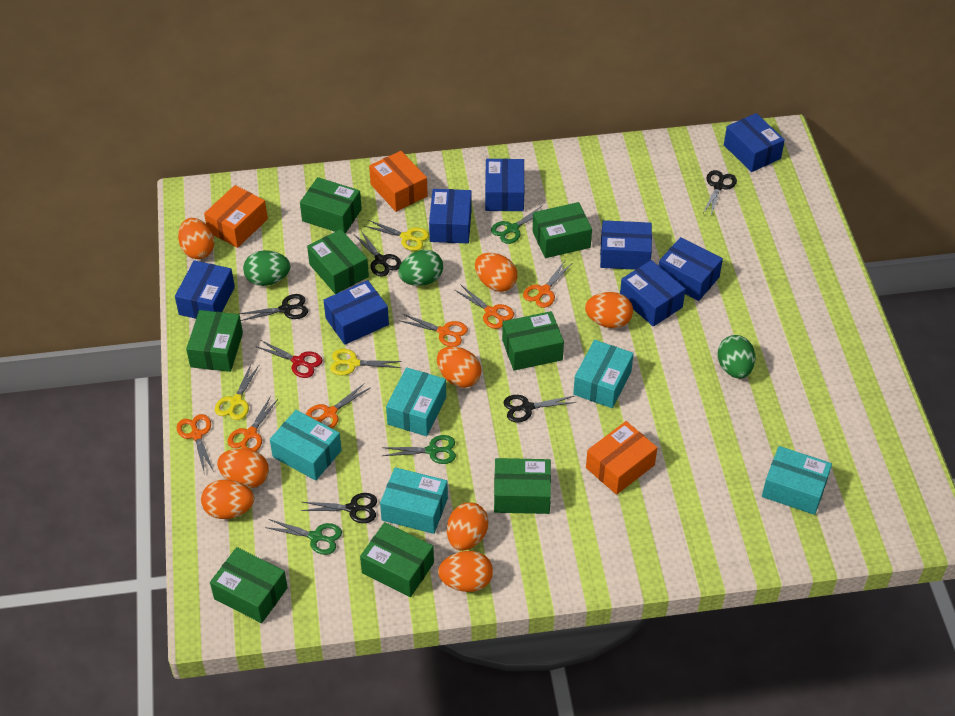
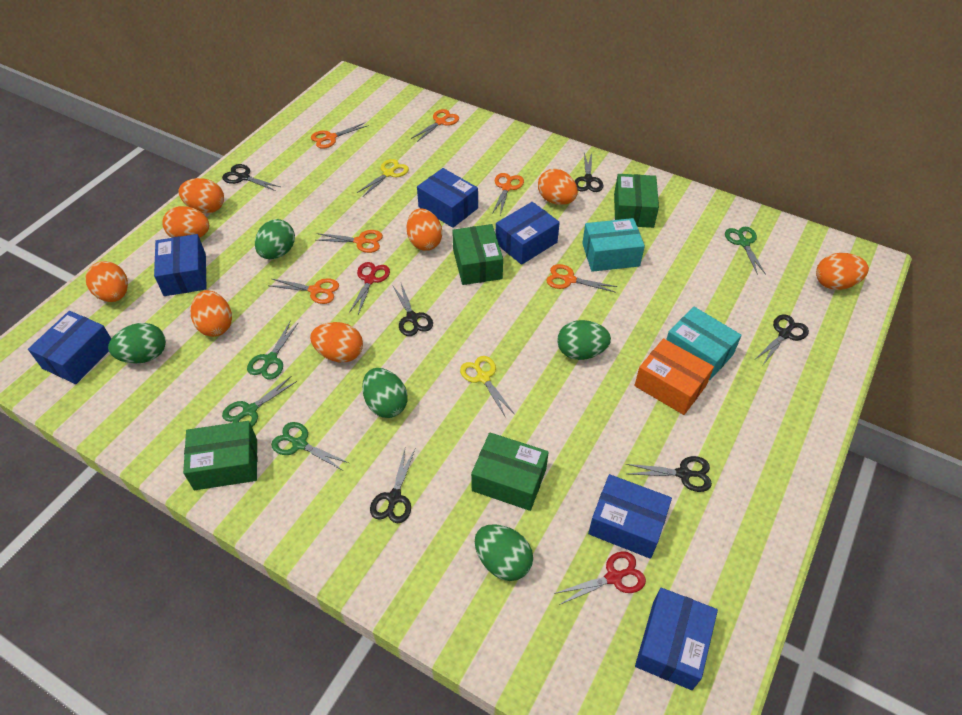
black scissors: 5 -> 6
blue box: 8 -> 6
green box: 8 -> 4
green egg: 3 -> 5
green scissors: 3 -> 4
orange box: 3 -> 1
red scissors: 1 -> 2
turquoise box: 5 -> 2
yellow scissors: 3 -> 2

